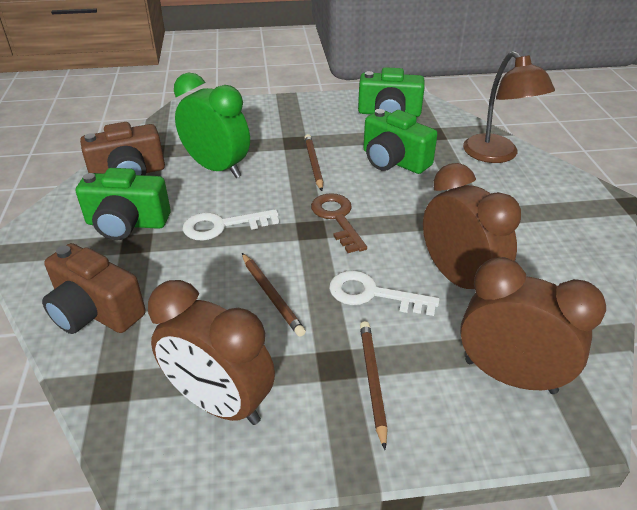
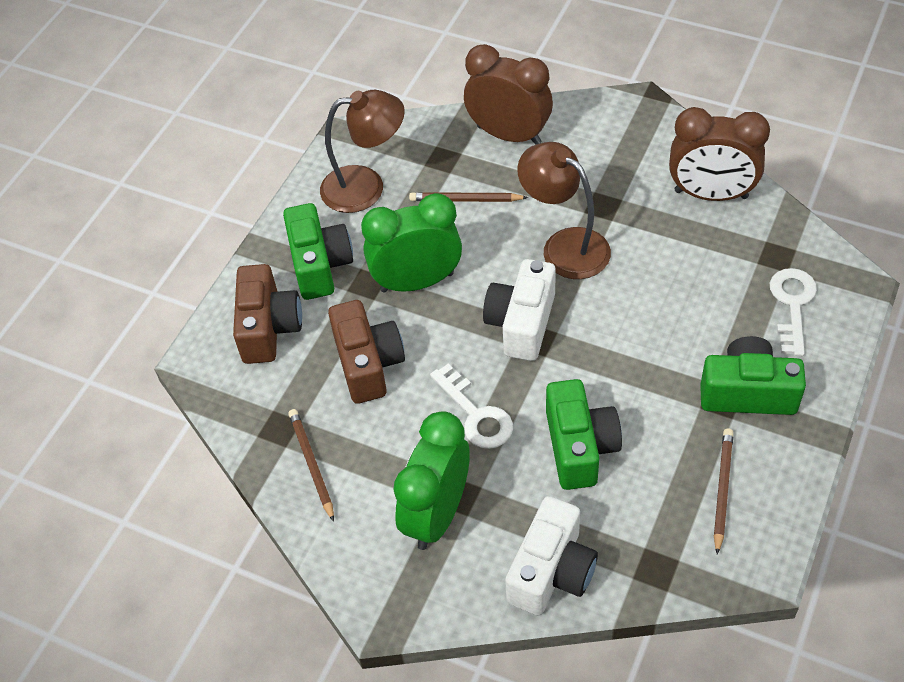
brown clock: 3 -> 2
brown key: 1 -> 0
brown lamp: 1 -> 2
green clock: 1 -> 2
white camera: 0 -> 2

